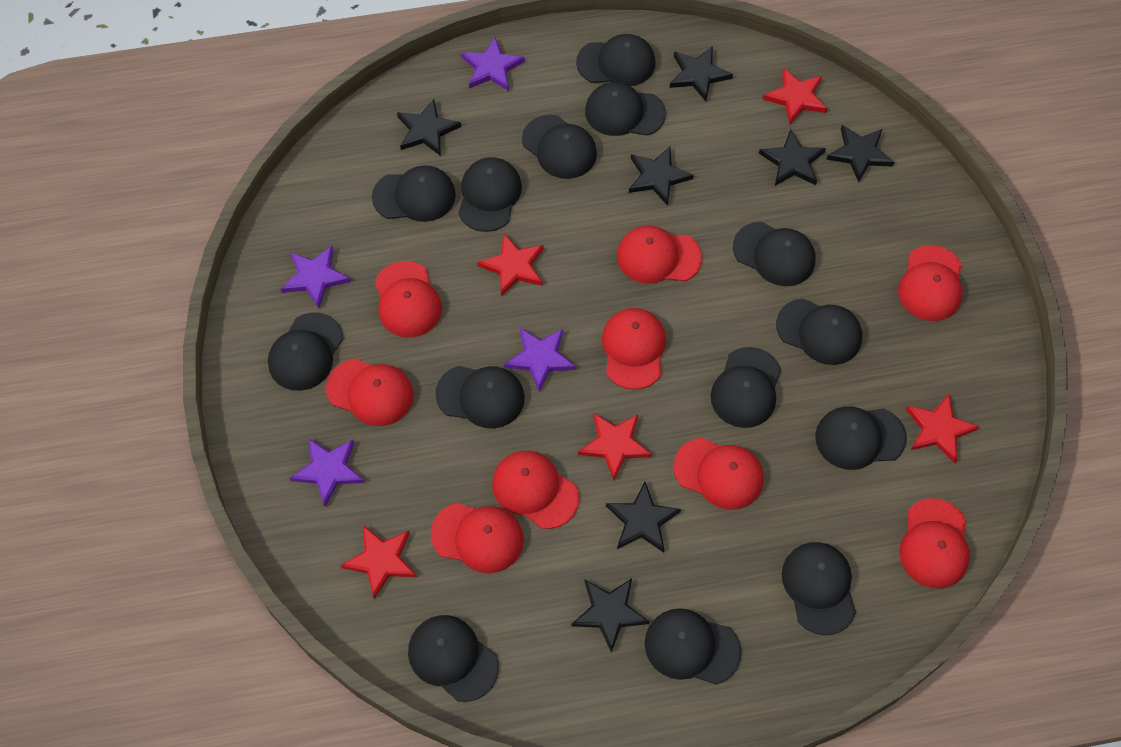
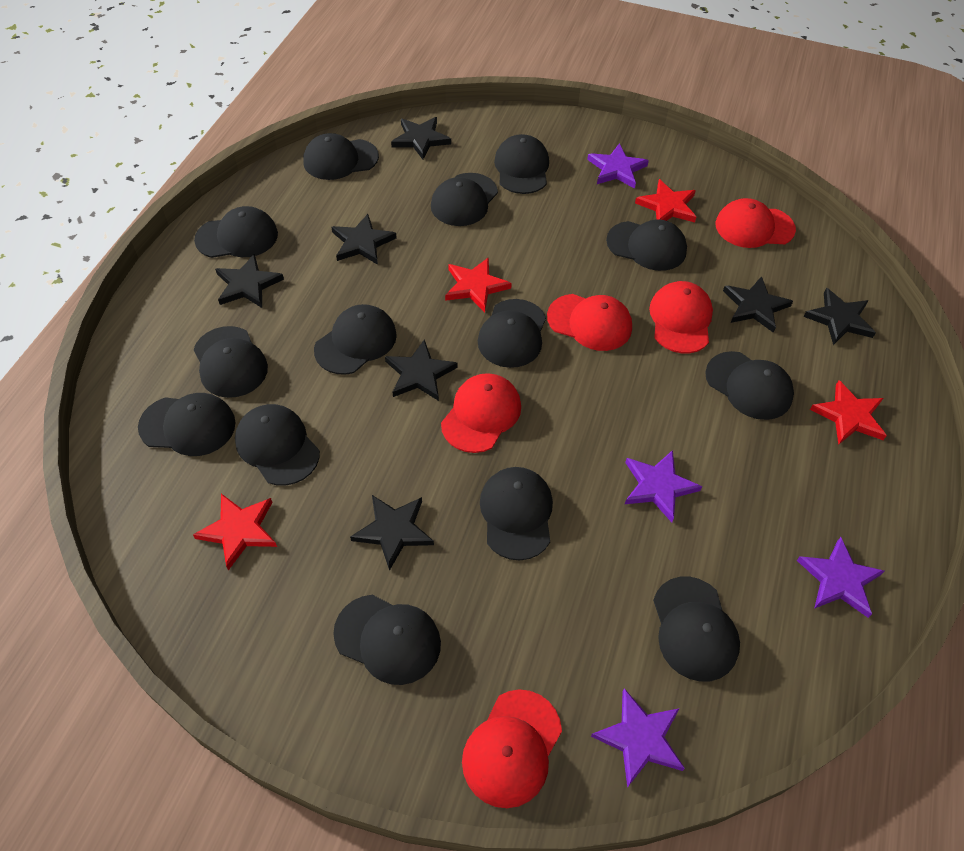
red cap: 9 -> 5
red star: 5 -> 4

